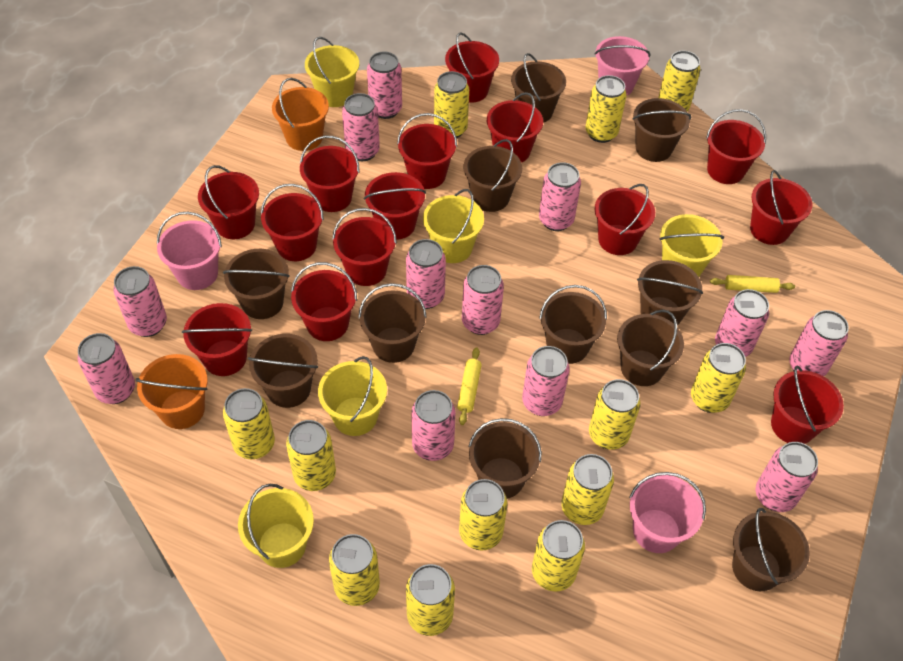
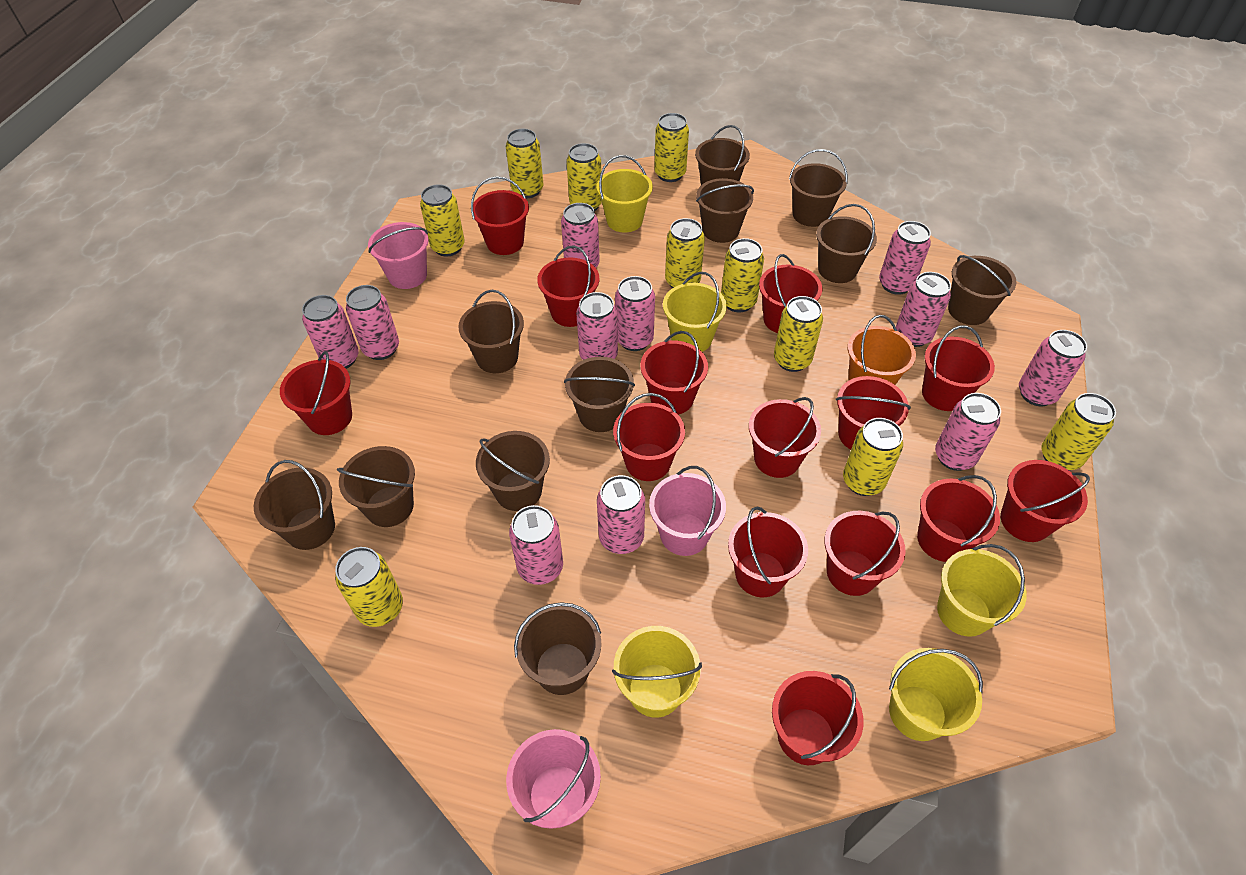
orange bucket: 2 -> 1
pink can: 12 -> 11
yellow can: 12 -> 10
yellow rolling pin: 2 -> 0

